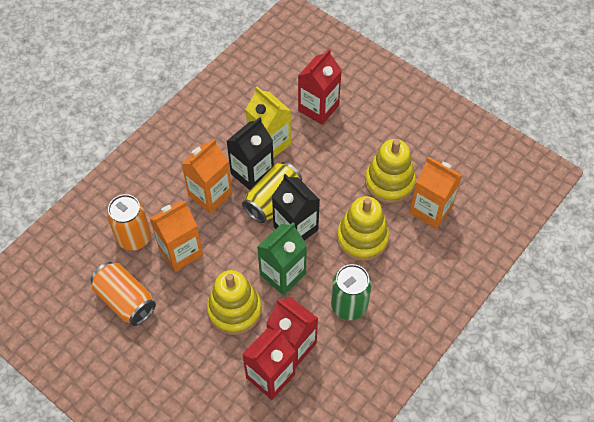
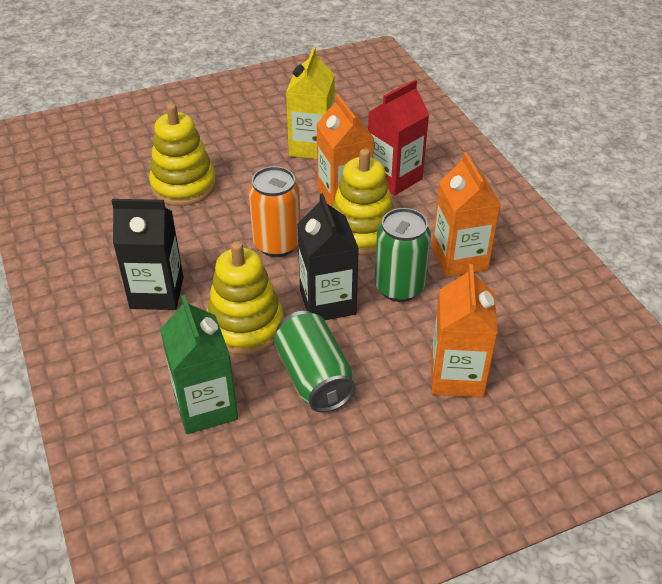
green can: 1 -> 2
orange can: 2 -> 1
red carton: 3 -> 1
yellow can: 1 -> 0

